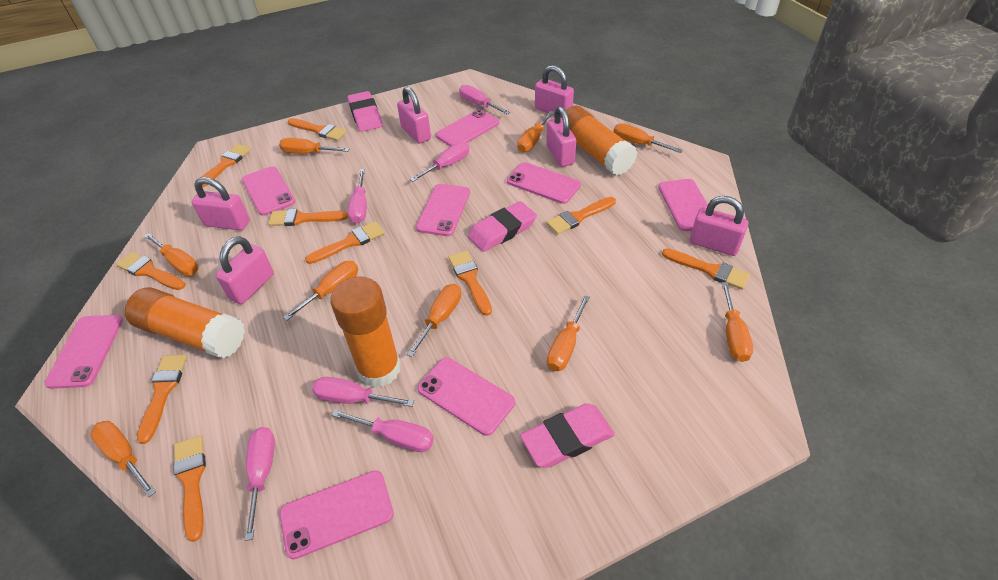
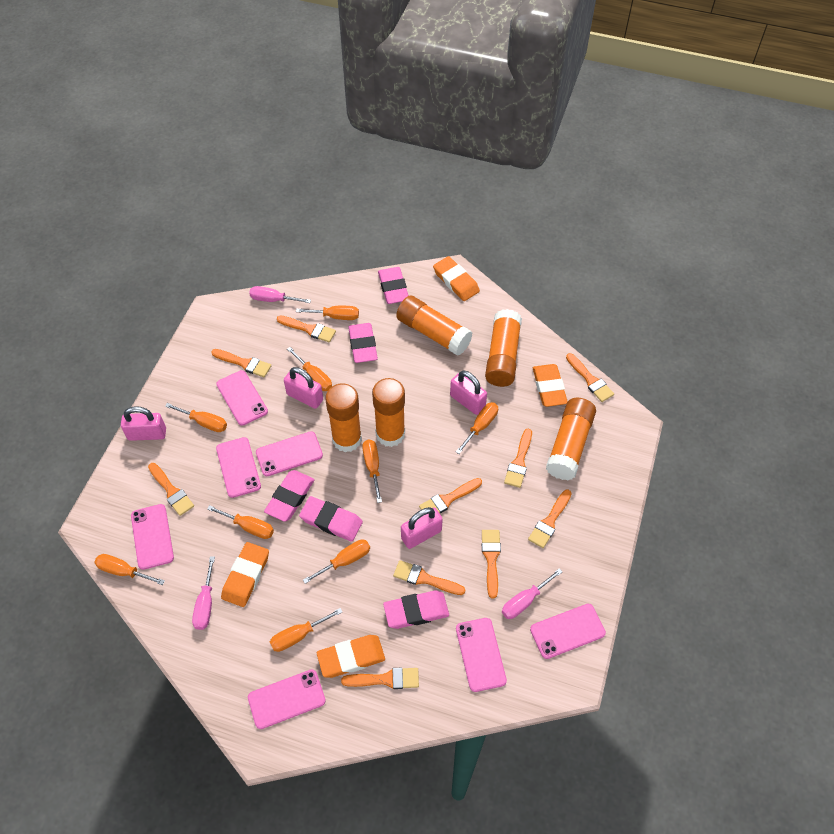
orange eraser: 0 -> 4
orange glue stick: 3 -> 5
pink eraser: 3 -> 5
pink padlock: 6 -> 4
pink phone: 8 -> 7
pink screwdriver: 6 -> 3

